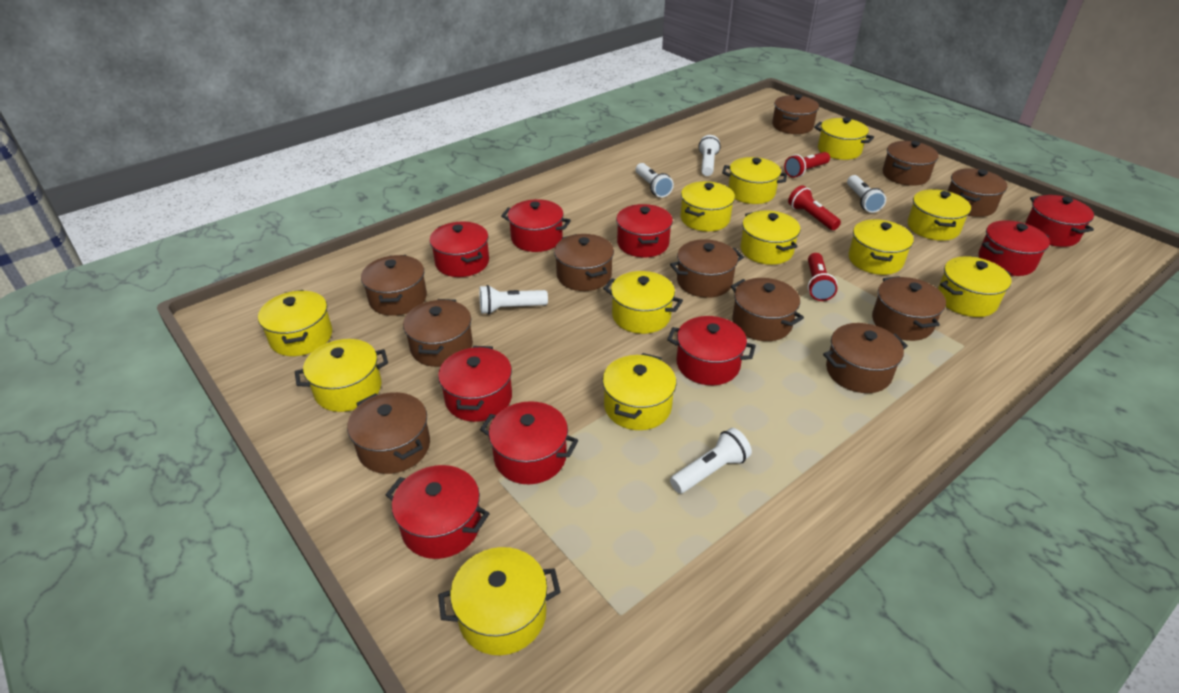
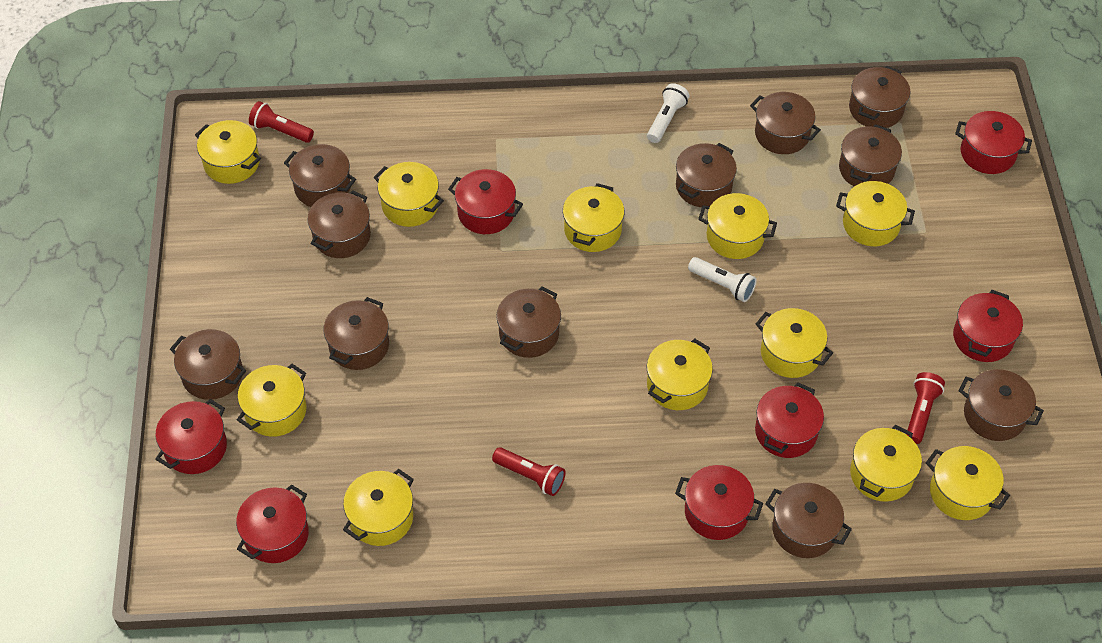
red pot: 9 -> 7
white flashlight: 5 -> 2
yellow pot: 12 -> 11

